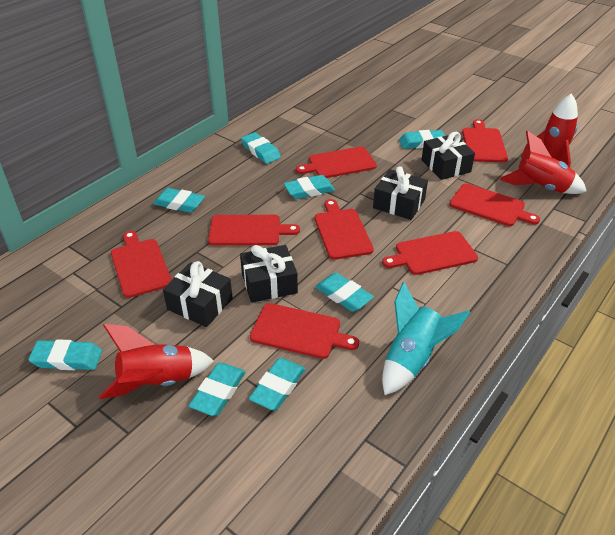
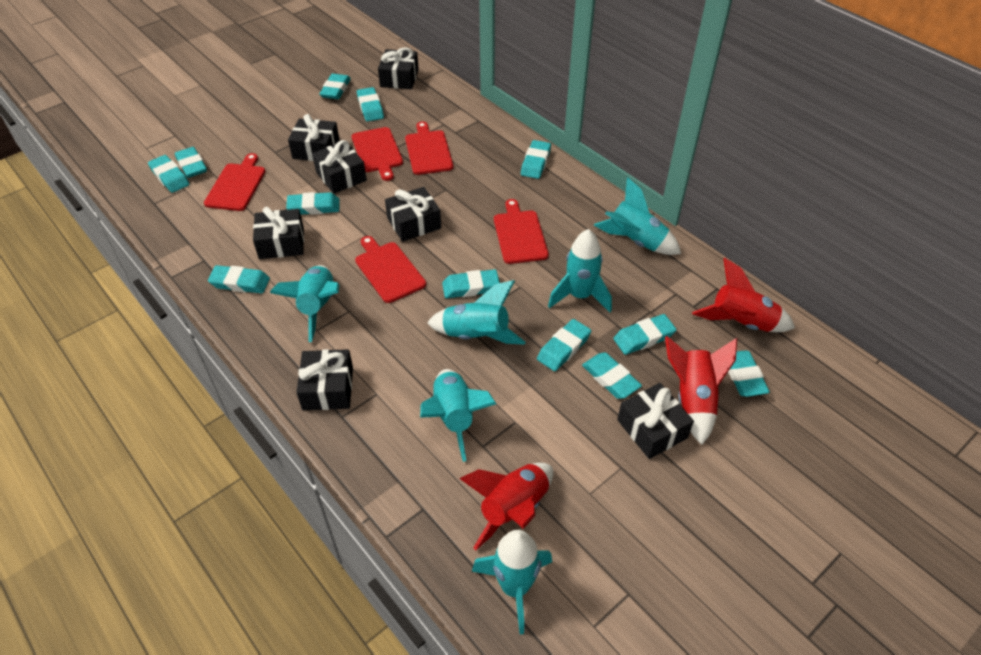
black gift: 4 -> 7
red cutting board: 8 -> 5
turquoise eraser: 8 -> 12
turquoise rocket: 1 -> 6

